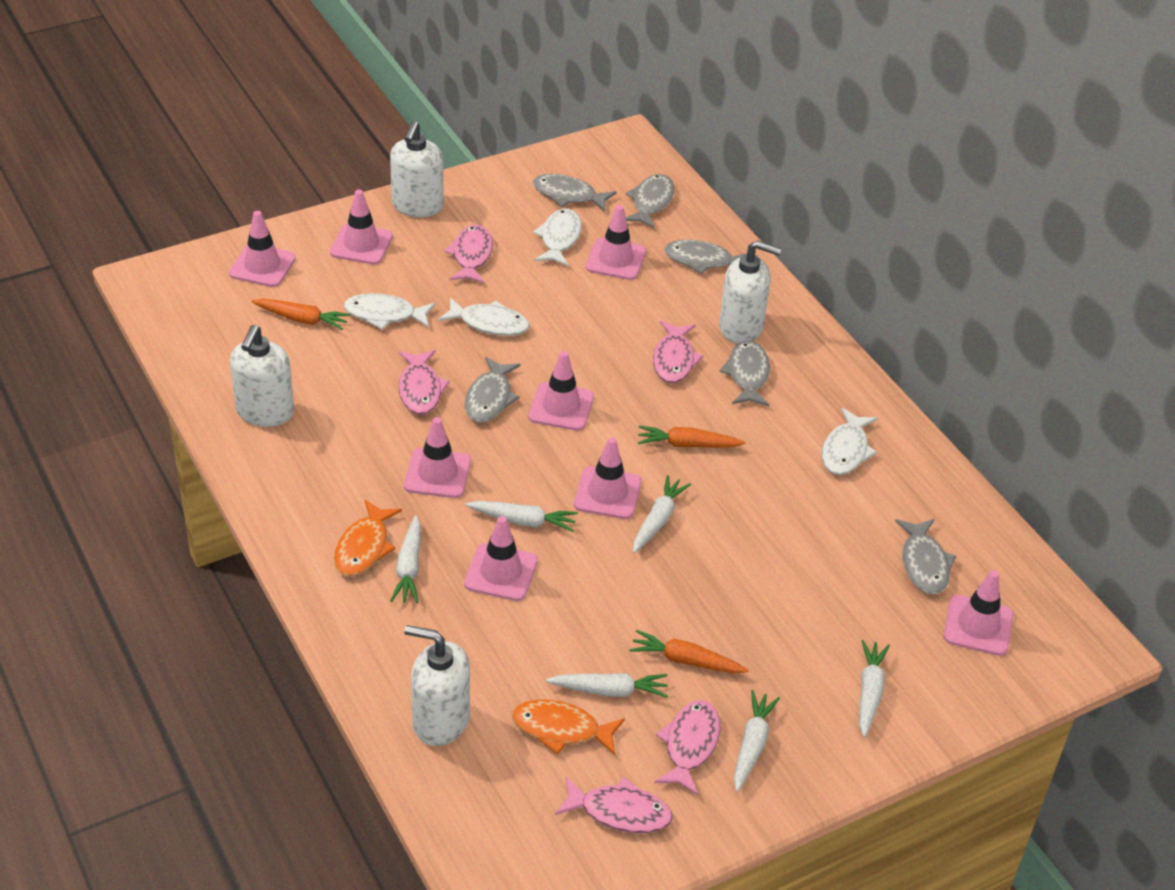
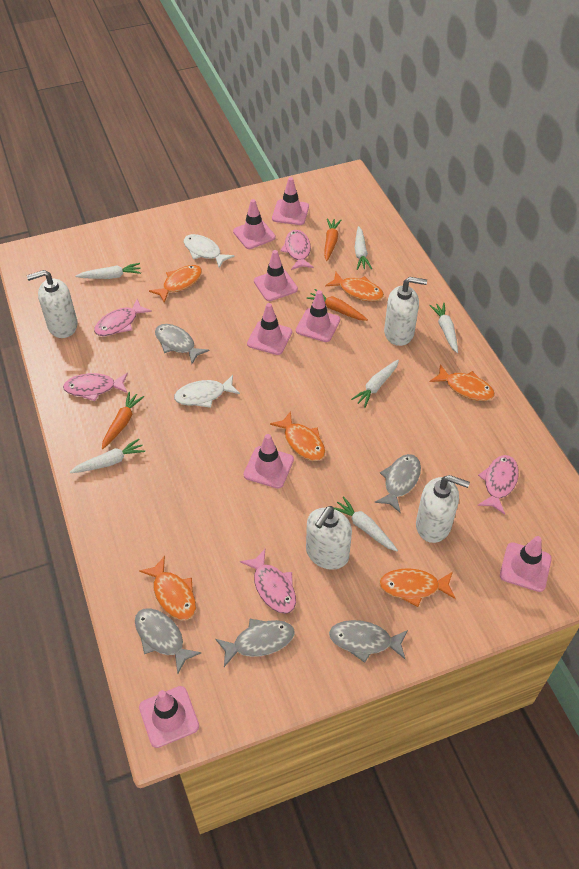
grey fish: 6 -> 5
orange fish: 2 -> 6
white fish: 4 -> 2

